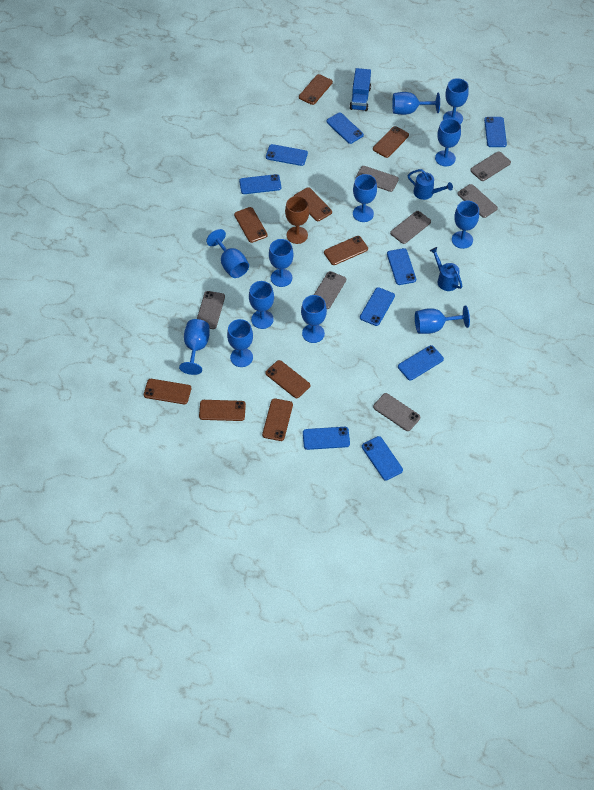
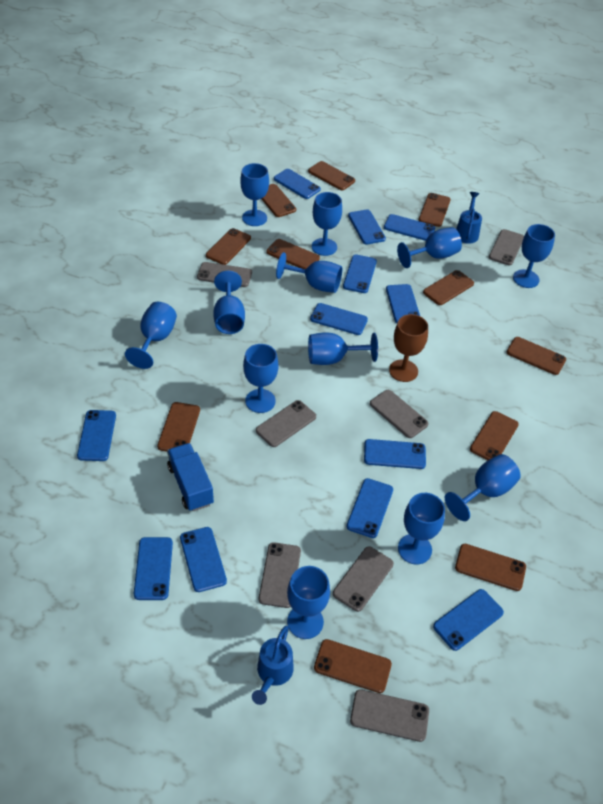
blue phone: 9 -> 12
brown phone: 9 -> 11

